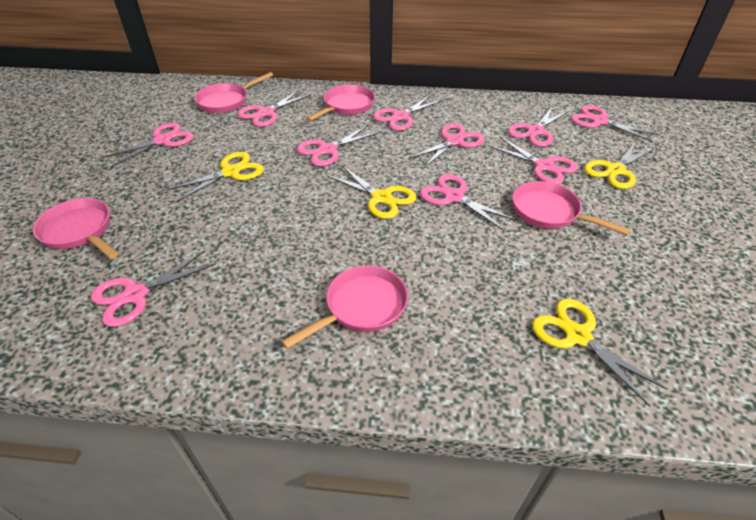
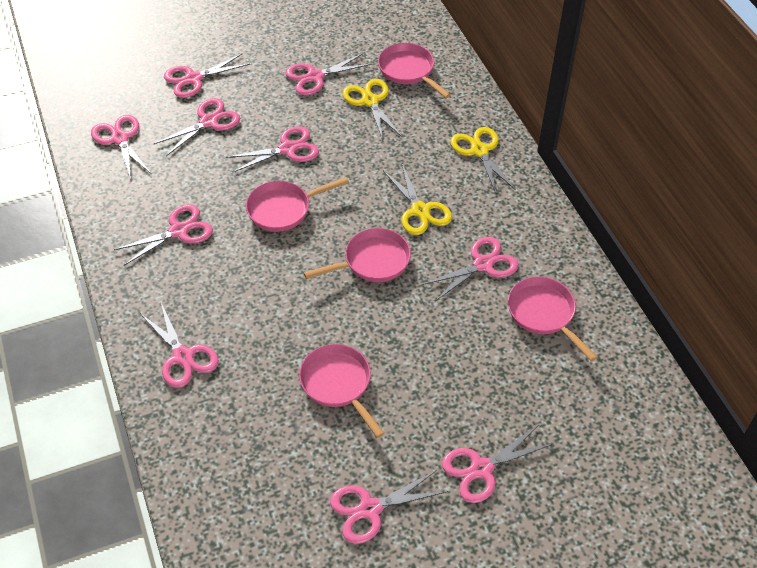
yellow scissors: 4 -> 3

